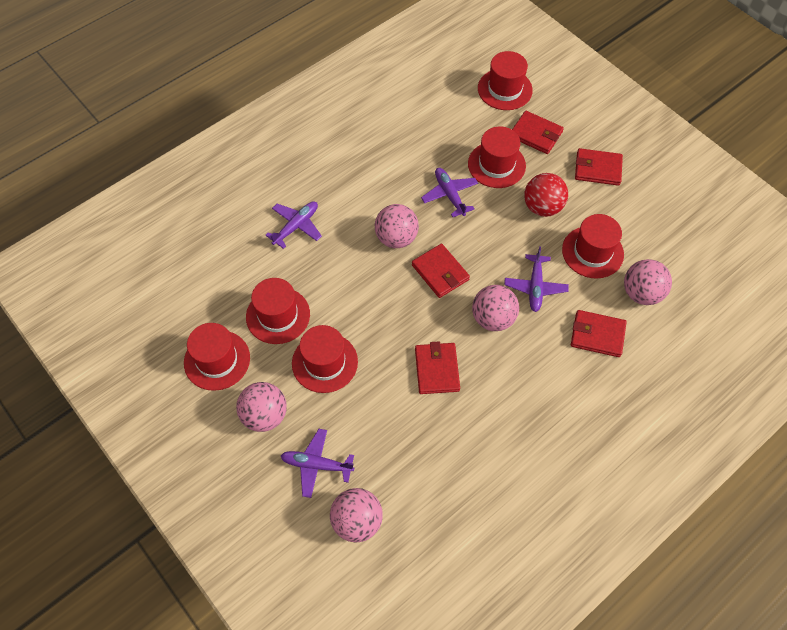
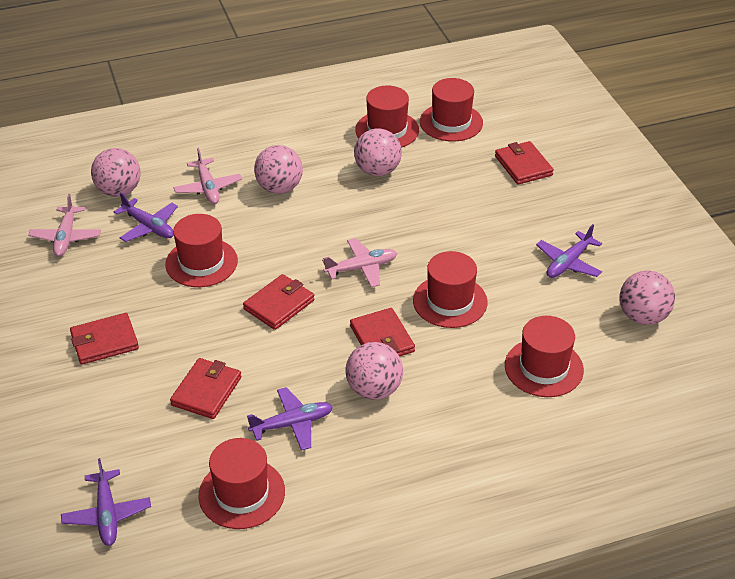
pink plane: 0 -> 3
red ball: 1 -> 0

